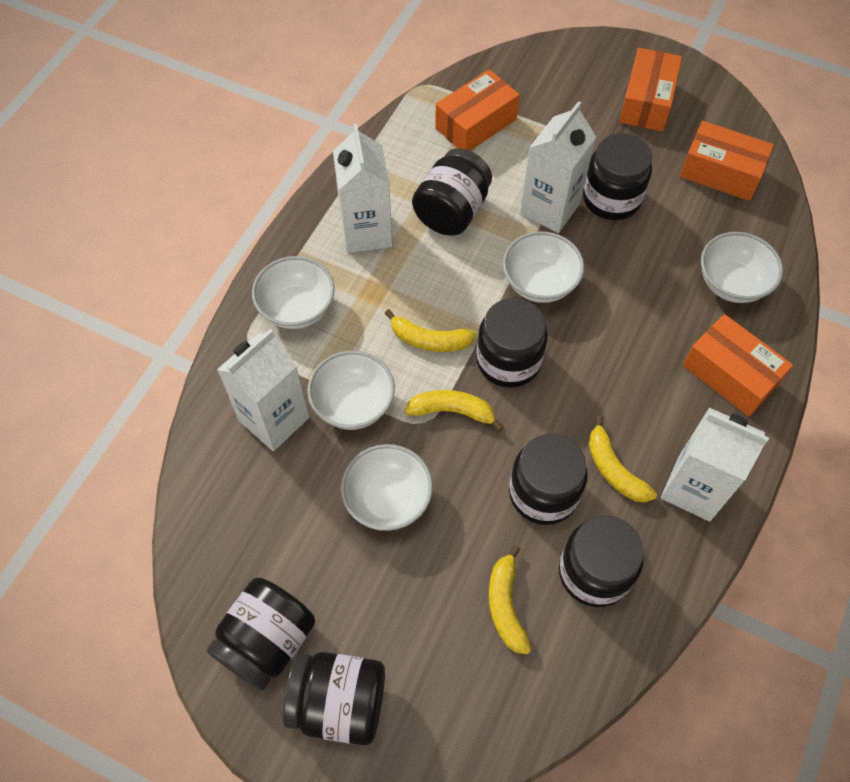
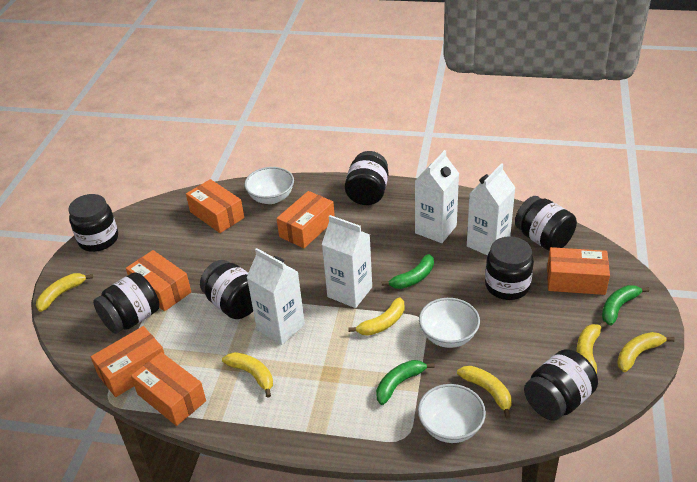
green banana: 0 -> 3
orange box: 4 -> 6
white bowl: 5 -> 3
yellow banana: 4 -> 6

